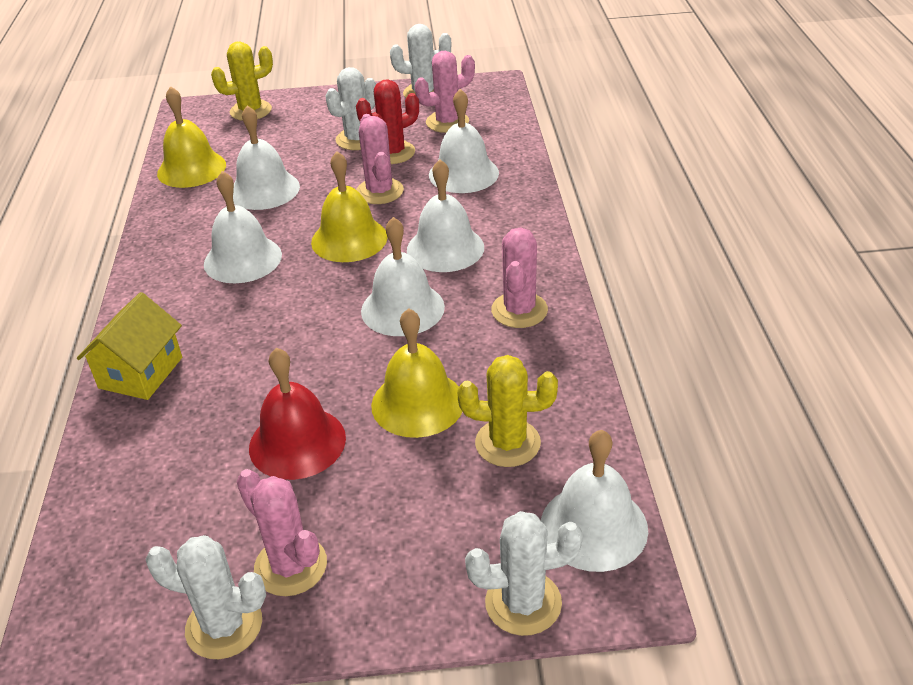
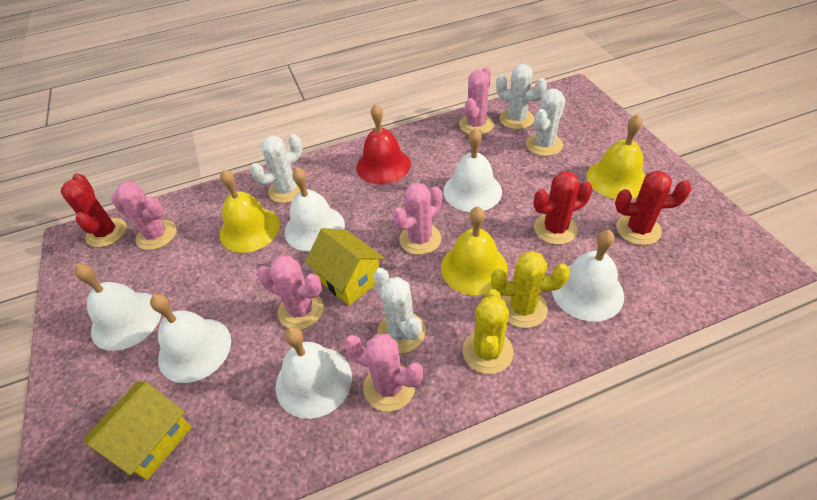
pink cactus: 4 -> 5
red cactus: 1 -> 3
yellow house: 1 -> 2

